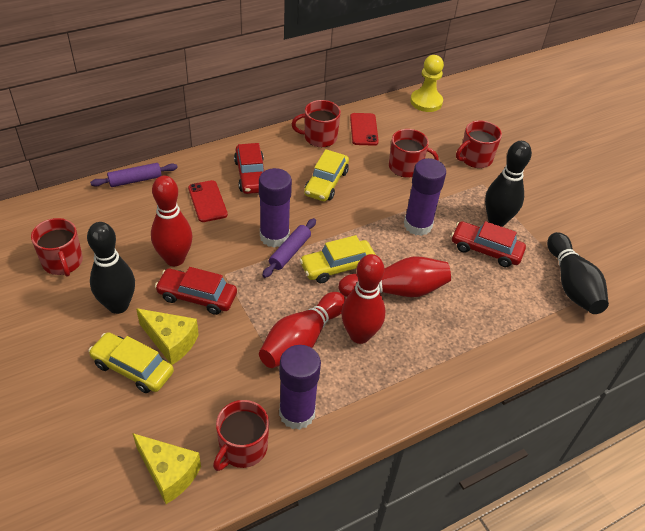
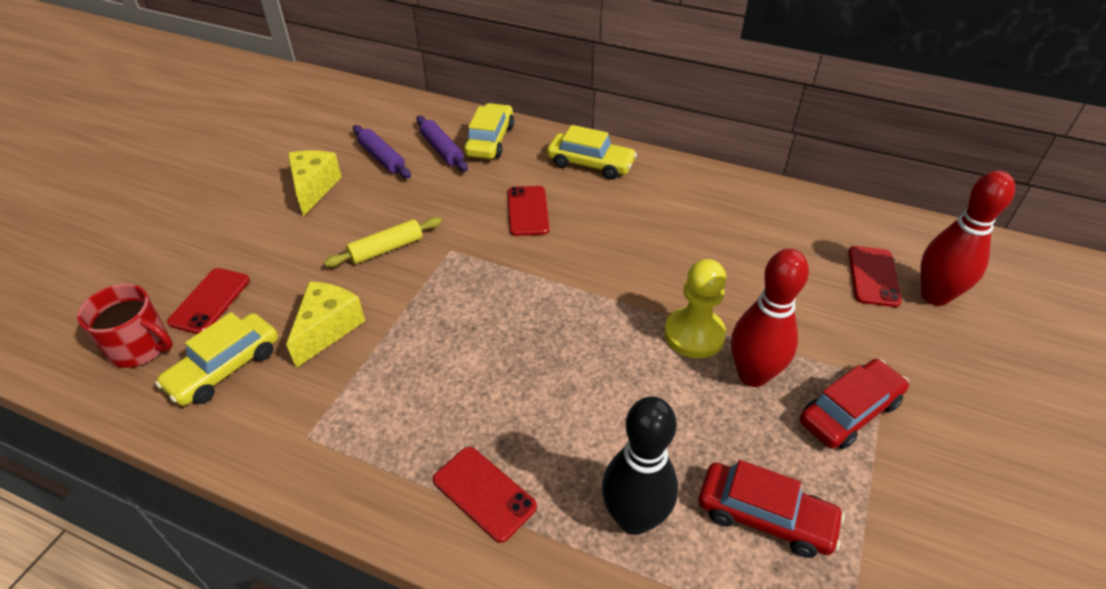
black bowling pin: 3 -> 1
purple glue stick: 3 -> 0
red bowling pin: 4 -> 2
red car: 3 -> 2
red mug: 5 -> 1
red phone: 2 -> 4
yellow rolling pin: 0 -> 1

